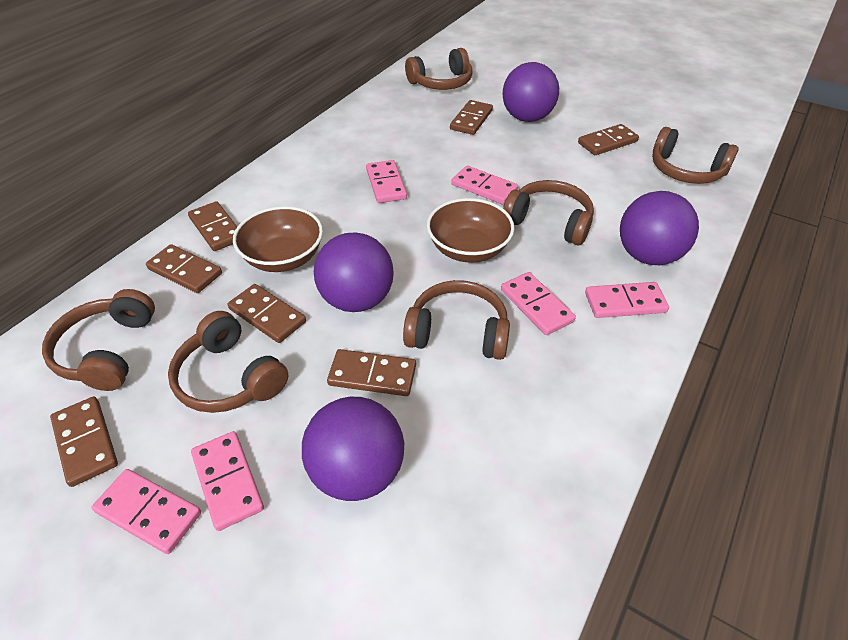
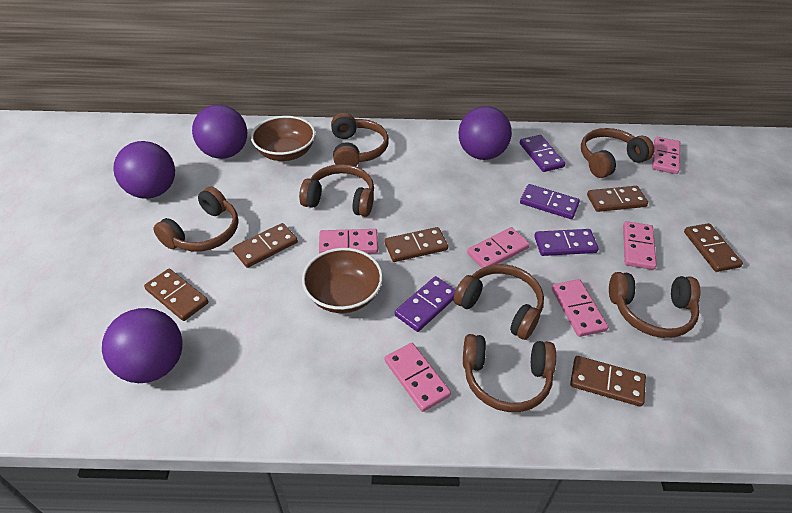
brown domino: 7 -> 6
brown headphones: 6 -> 7
purple domino: 0 -> 4

